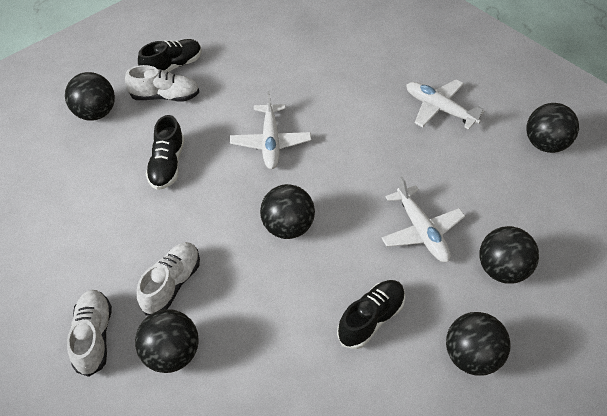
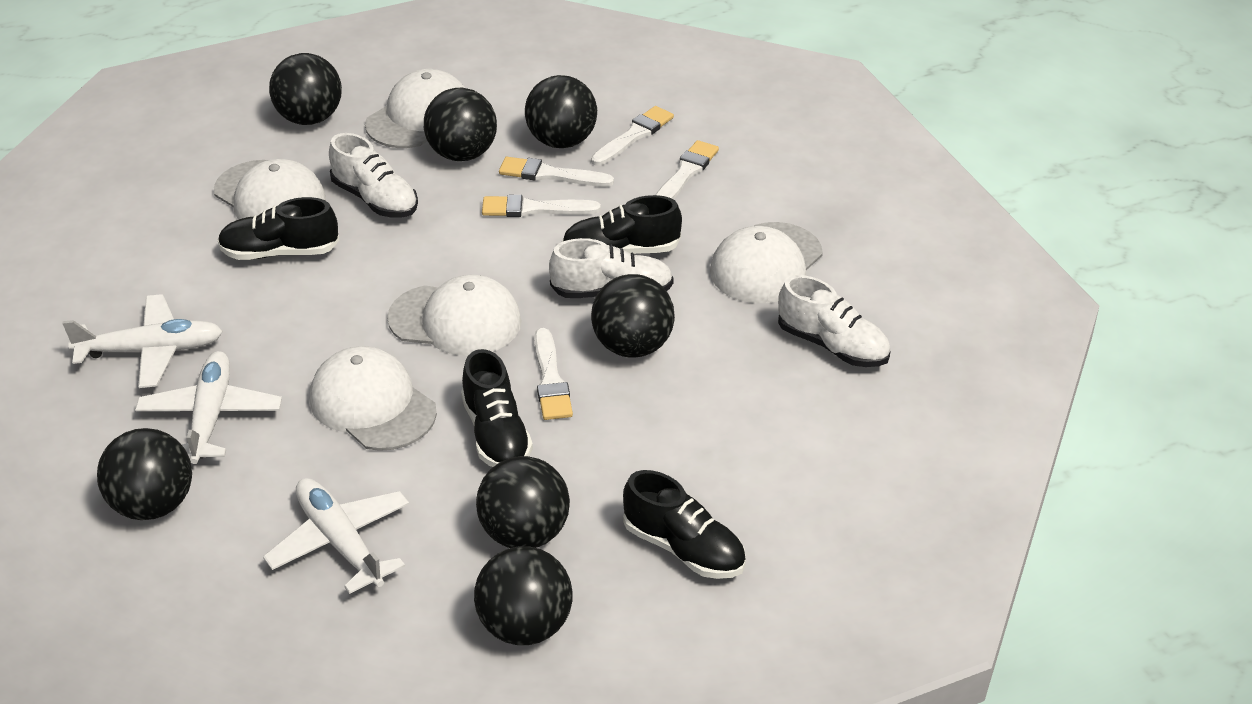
black ball: 6 -> 7
black shoe: 3 -> 4
white brush: 0 -> 5
white cap: 0 -> 5

